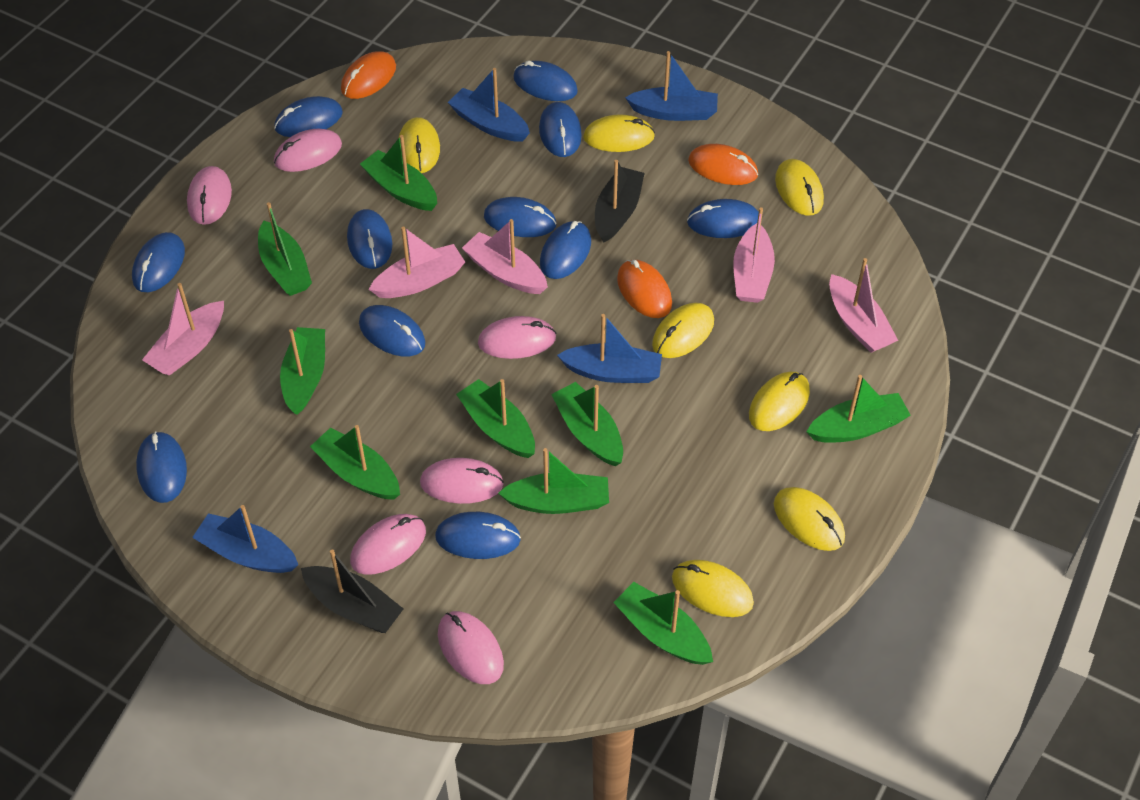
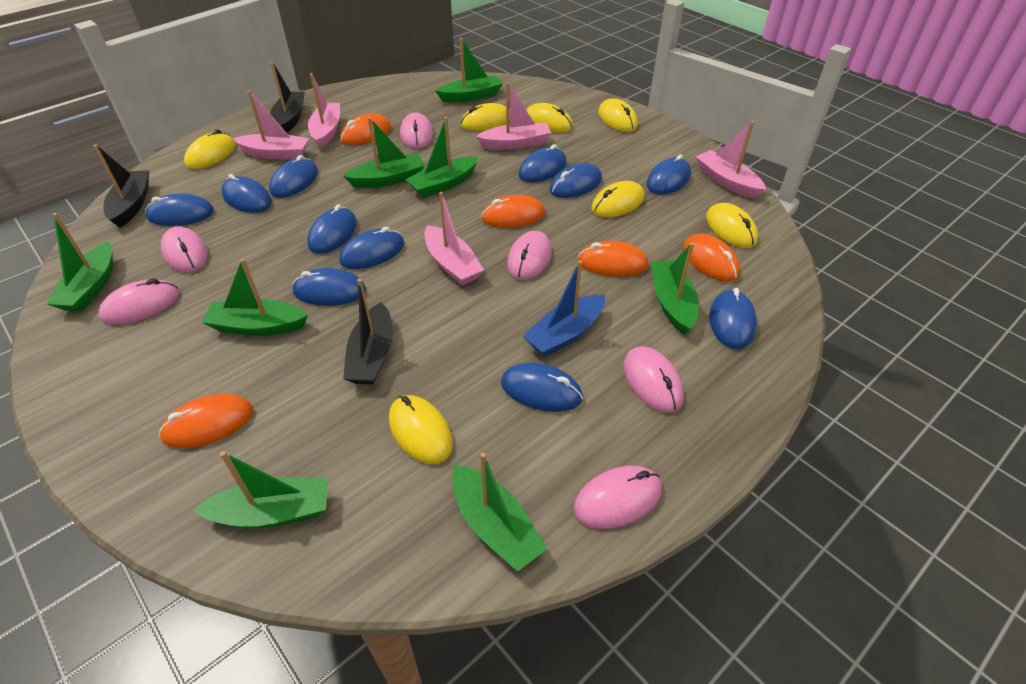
black boat: 2 -> 3
blue boat: 4 -> 1
green boat: 9 -> 8
orange mouse: 3 -> 5

